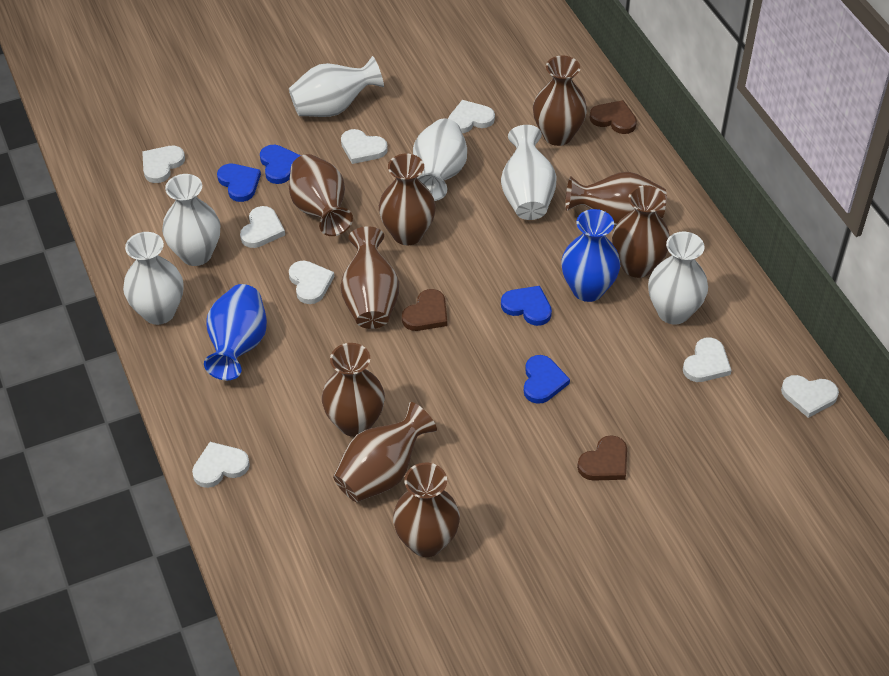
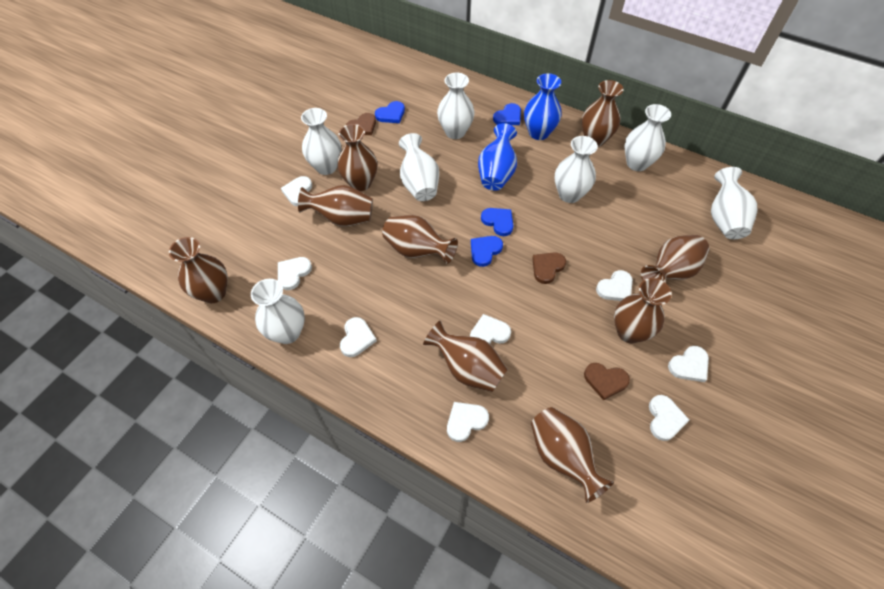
white vase: 6 -> 7

